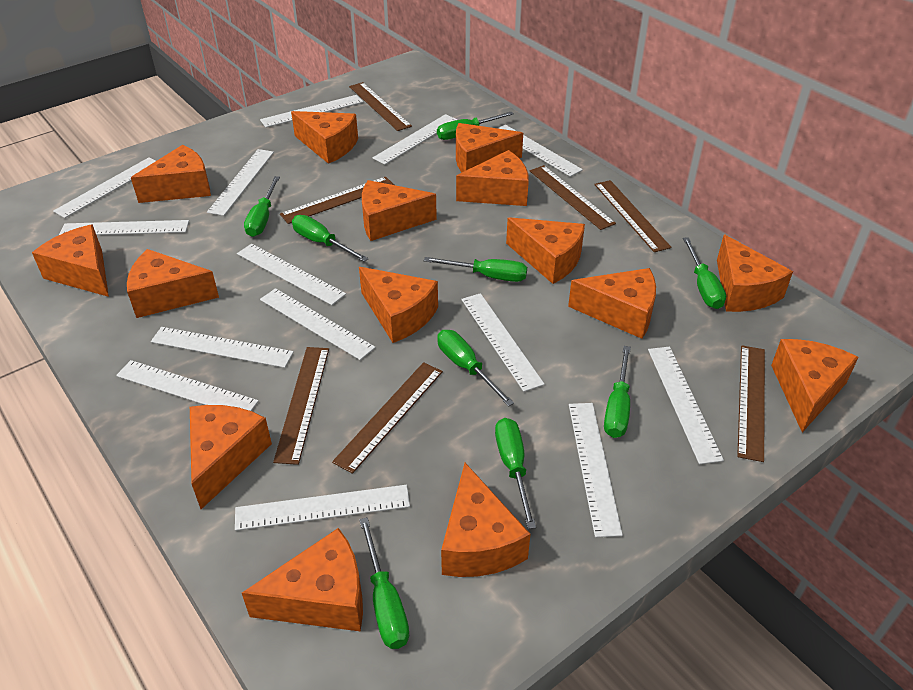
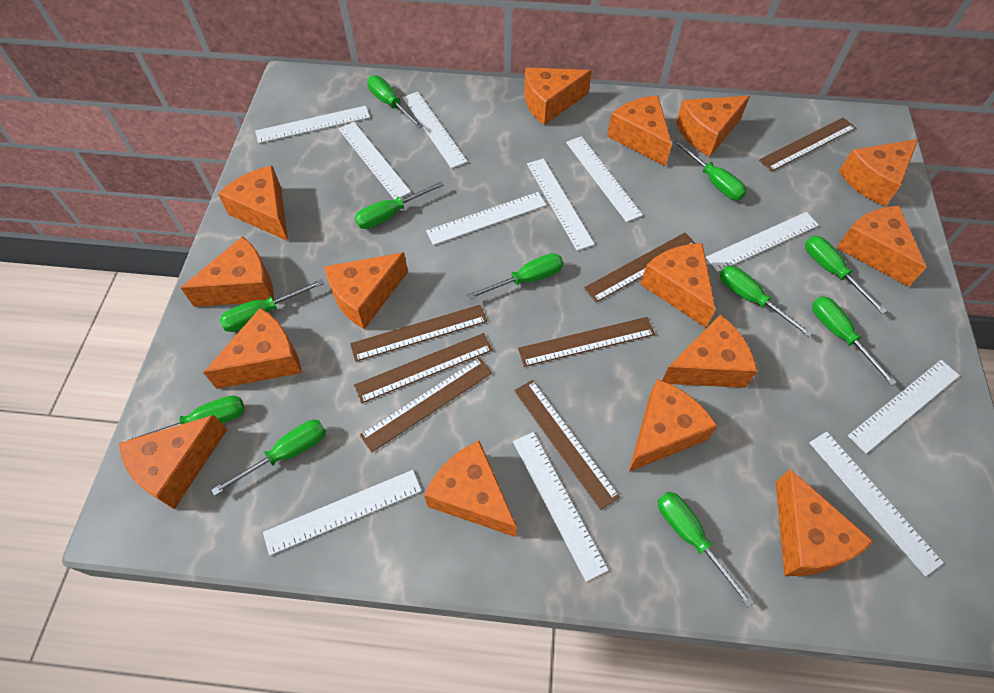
green screwdriver: 9 -> 11
white ruler: 14 -> 11

